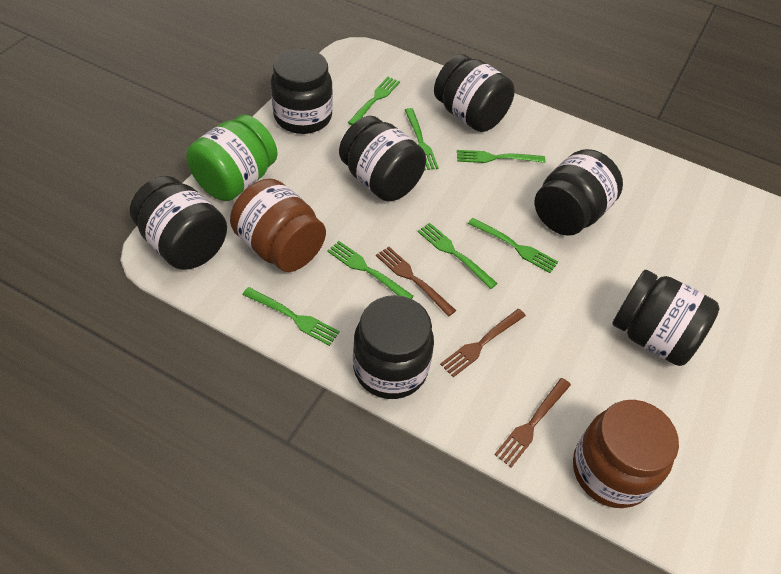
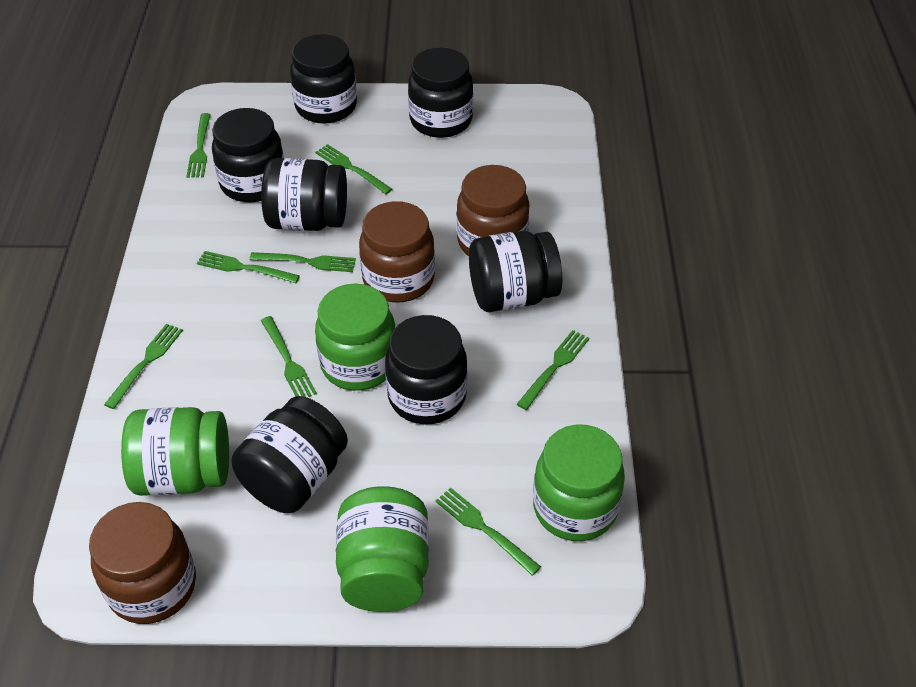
brown fork: 3 -> 0
brown jar: 2 -> 3
green fork: 7 -> 8
green jar: 1 -> 4

